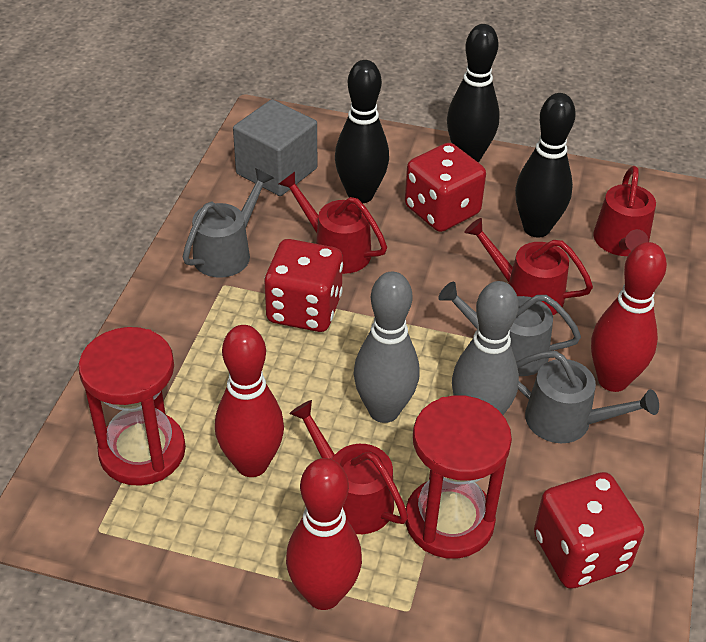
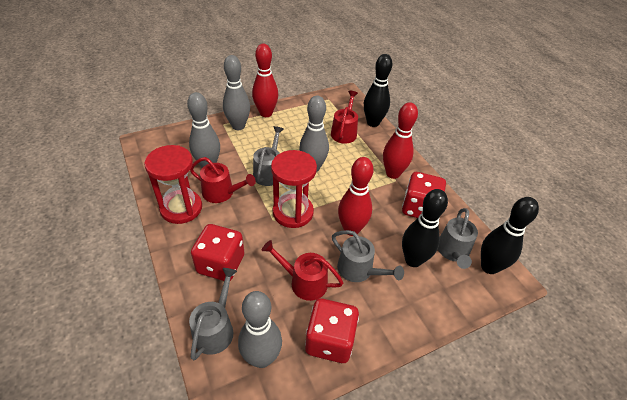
grey bowling pin: 2 -> 4
grey cube: 1 -> 0
grey watering can: 3 -> 4
red watering can: 4 -> 3

